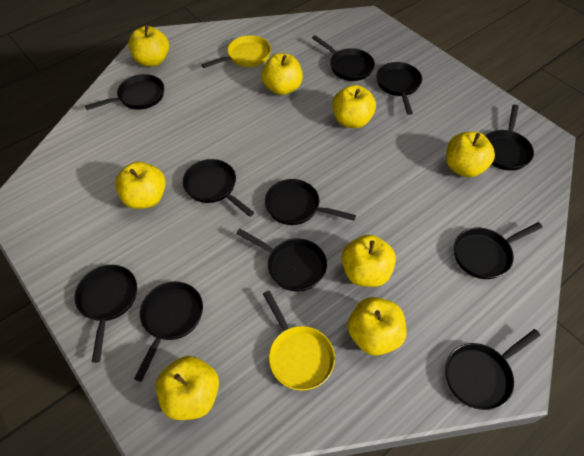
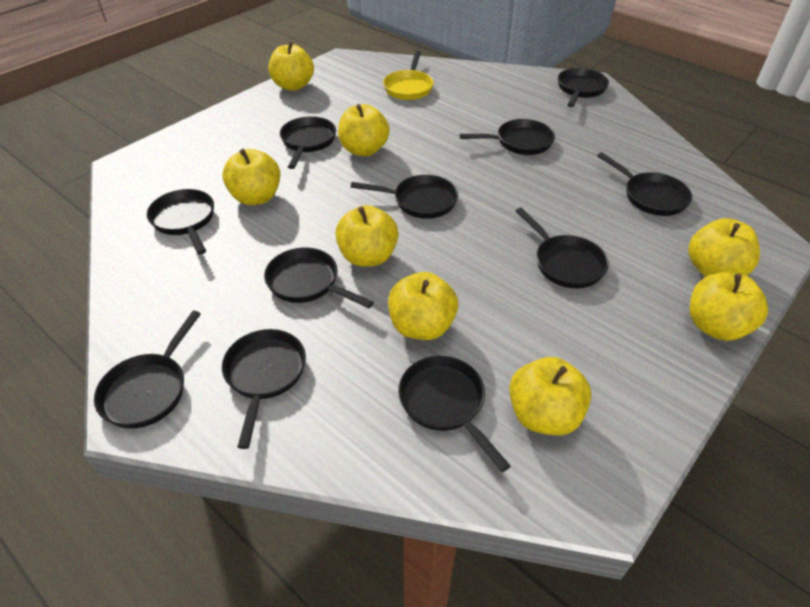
yellow pan: 2 -> 1

